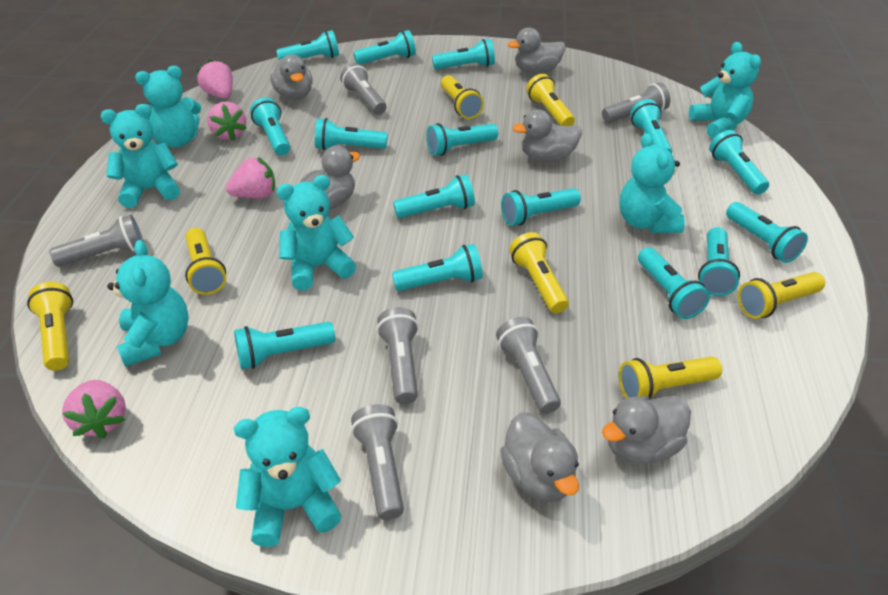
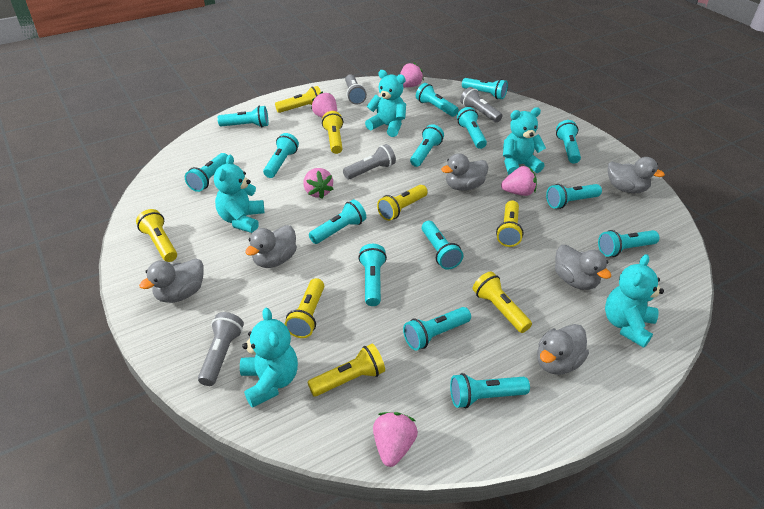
grey flashlight: 6 -> 4
pink strawberry: 4 -> 5
turquoise teddy bear: 7 -> 5
yellow flashlight: 7 -> 8

